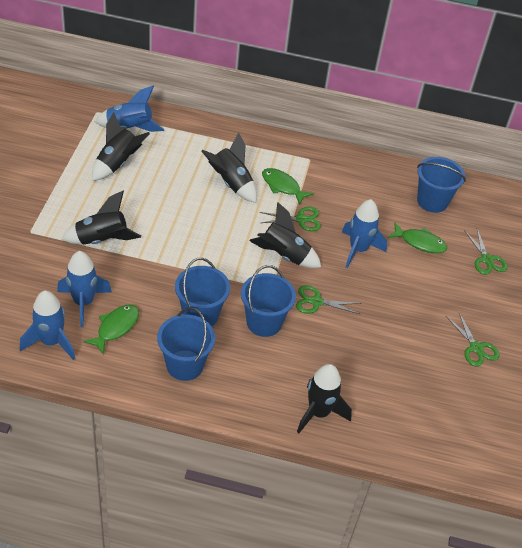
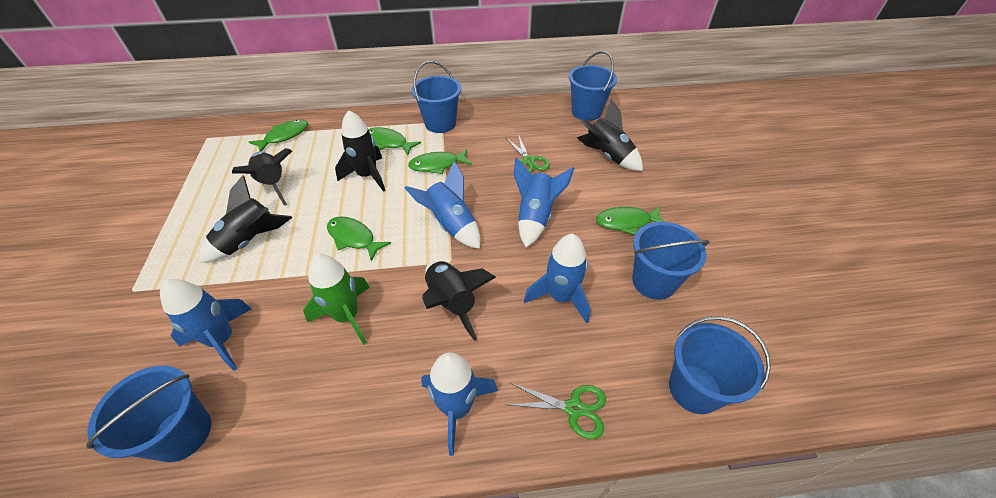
blue bucket: 4 -> 5
blue rocket: 4 -> 5
green fish: 3 -> 5
green rocket: 0 -> 1
green scissors: 4 -> 2

